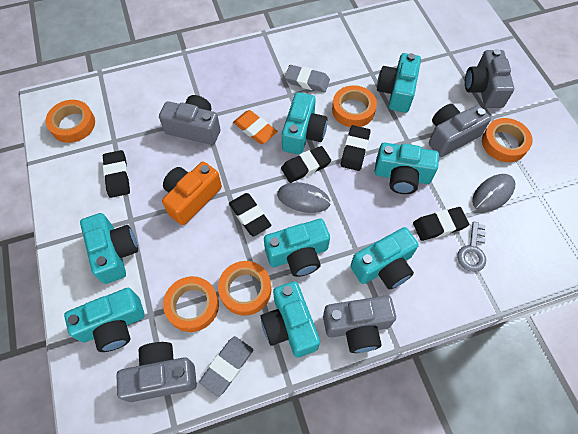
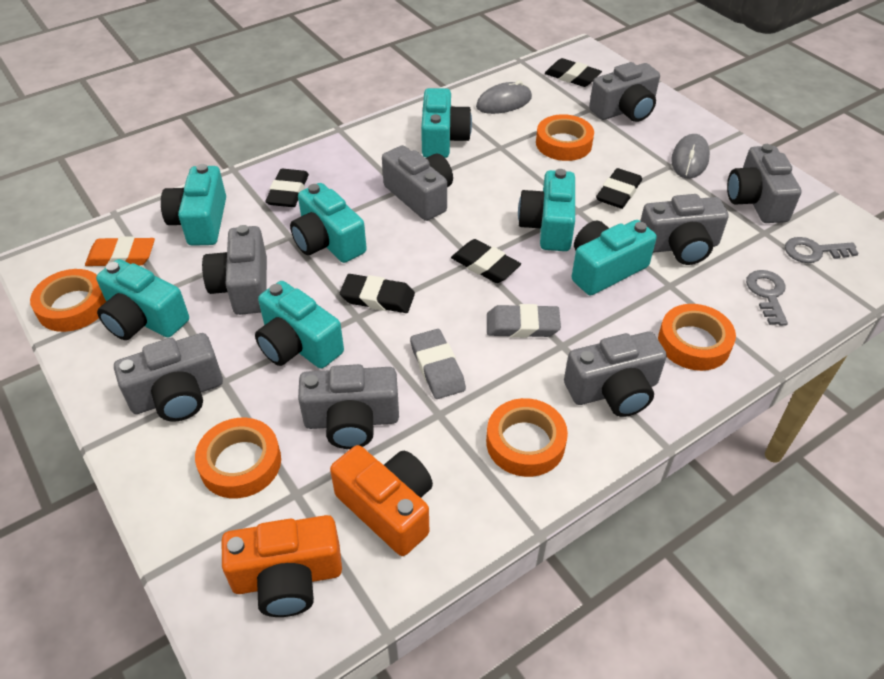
grey camera: 5 -> 8
grey key: 1 -> 2
orange camera: 1 -> 2
turquoise camera: 8 -> 7

